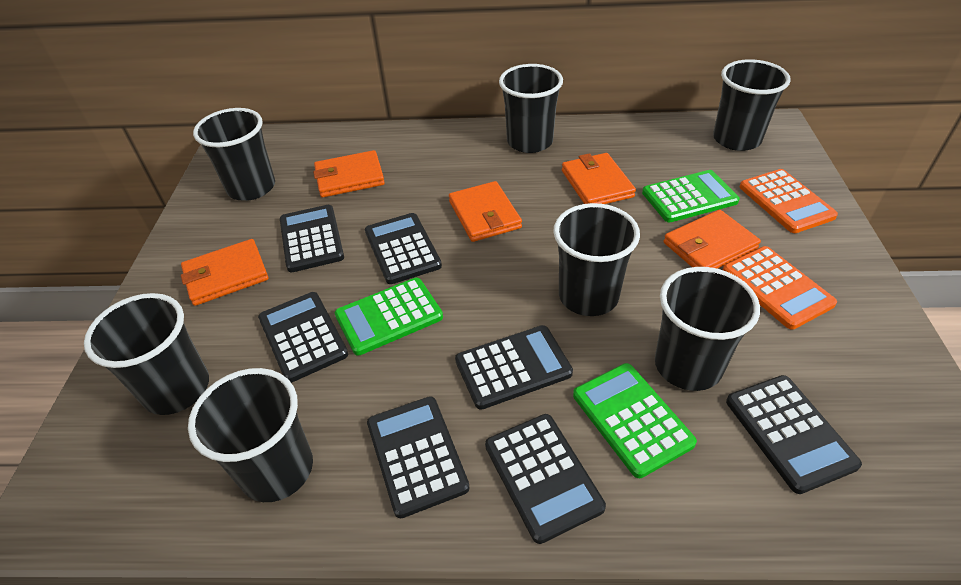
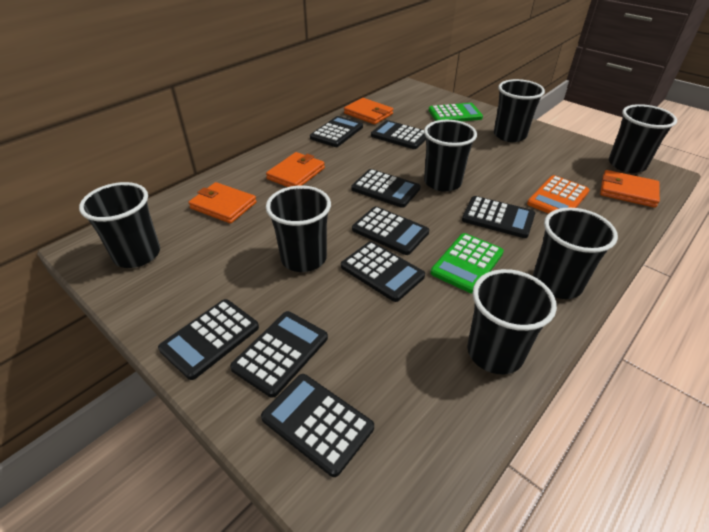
black calculator: 7 -> 9
green calculator: 3 -> 2
orange calculator: 2 -> 1
orange wallet: 5 -> 4

